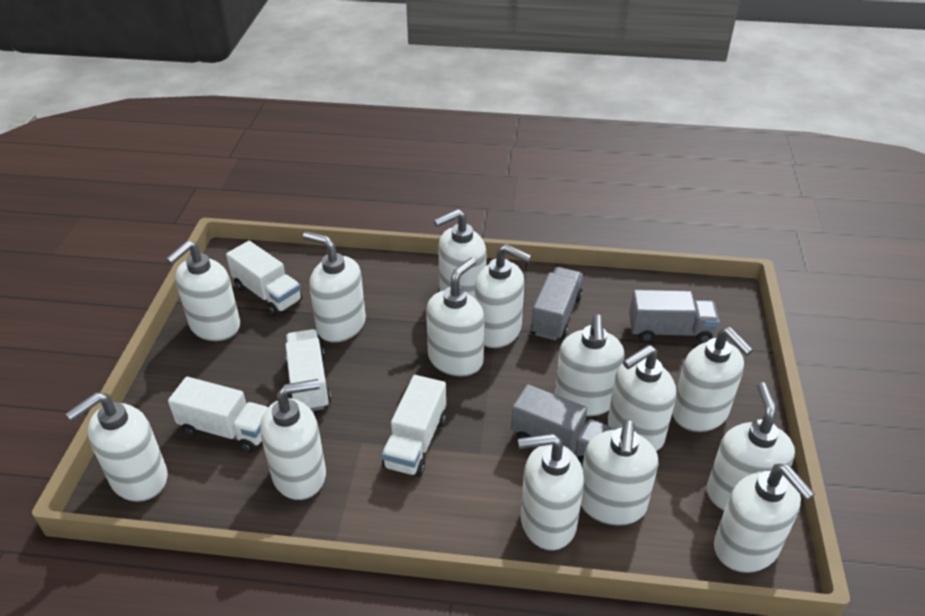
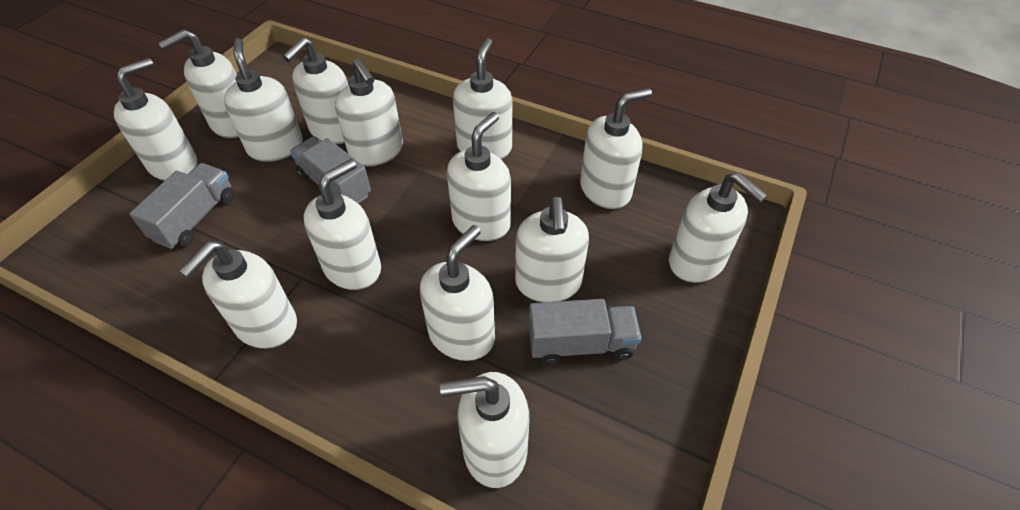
white truck: 4 -> 0

